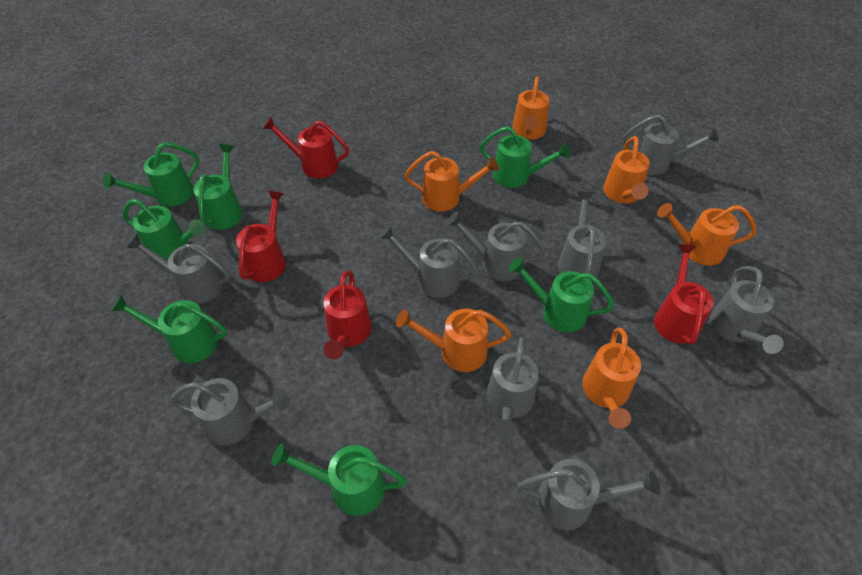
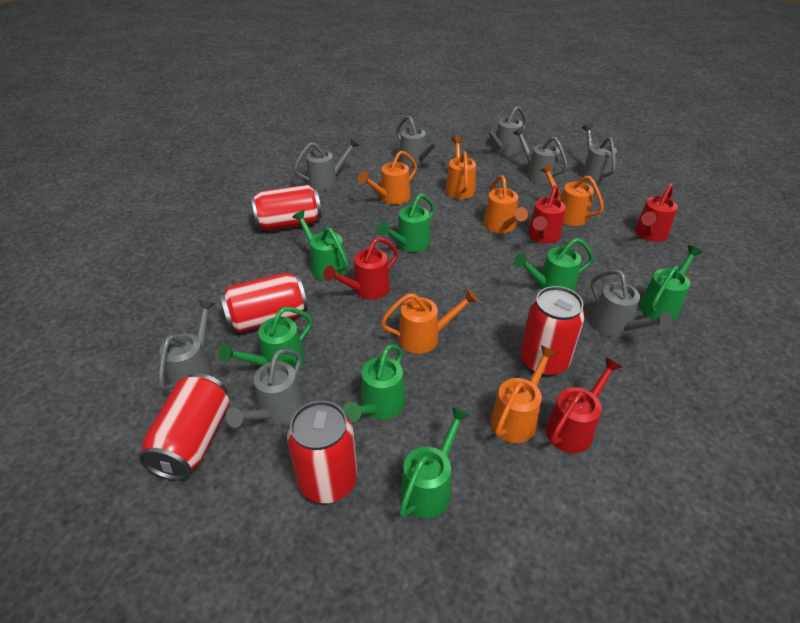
grey watering can: 9 -> 8
red can: 0 -> 5

